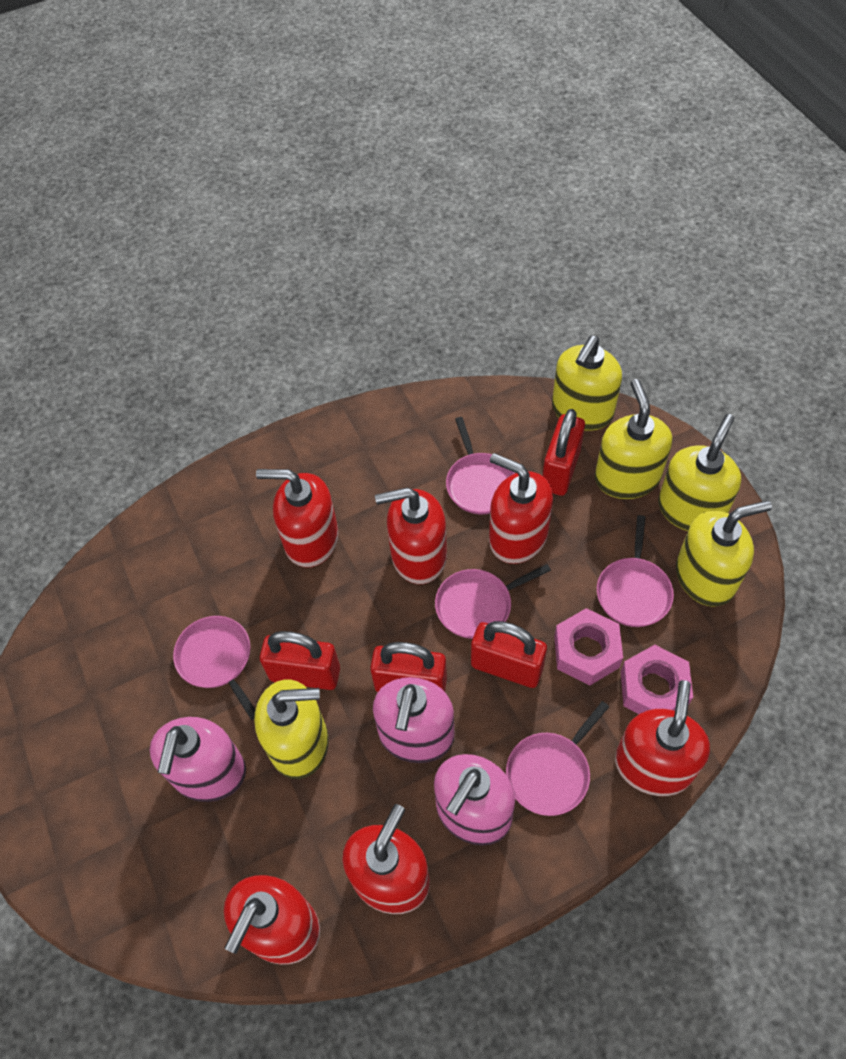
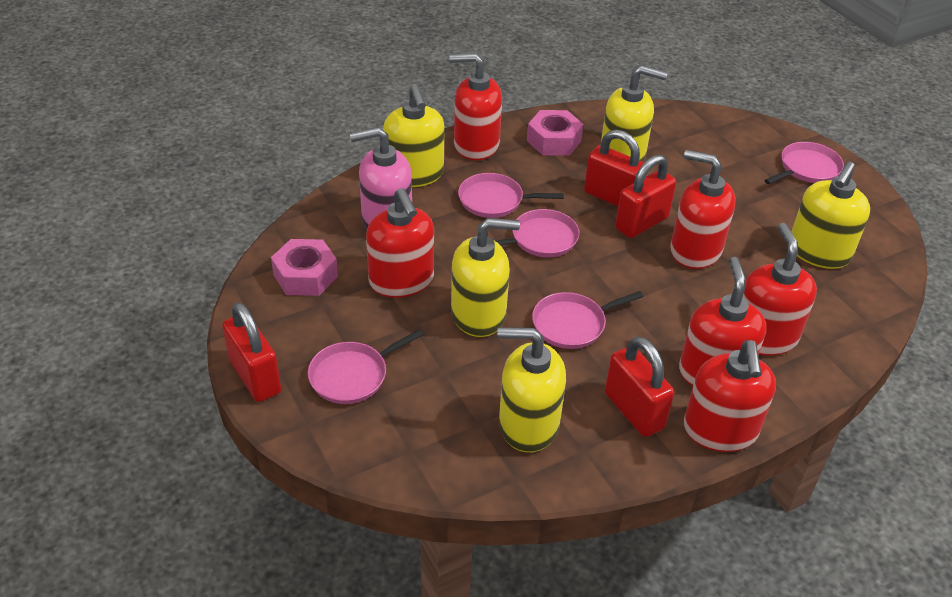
pink soap dispenser: 3 -> 1

